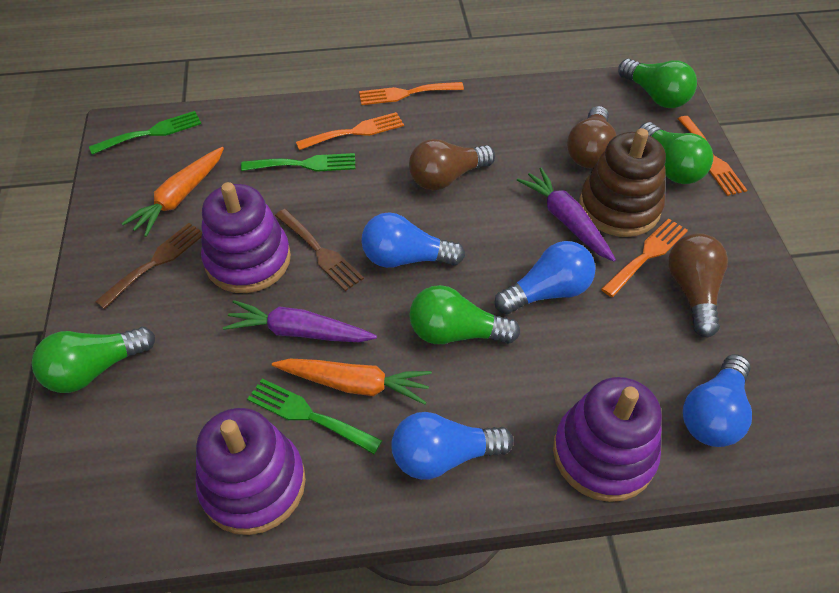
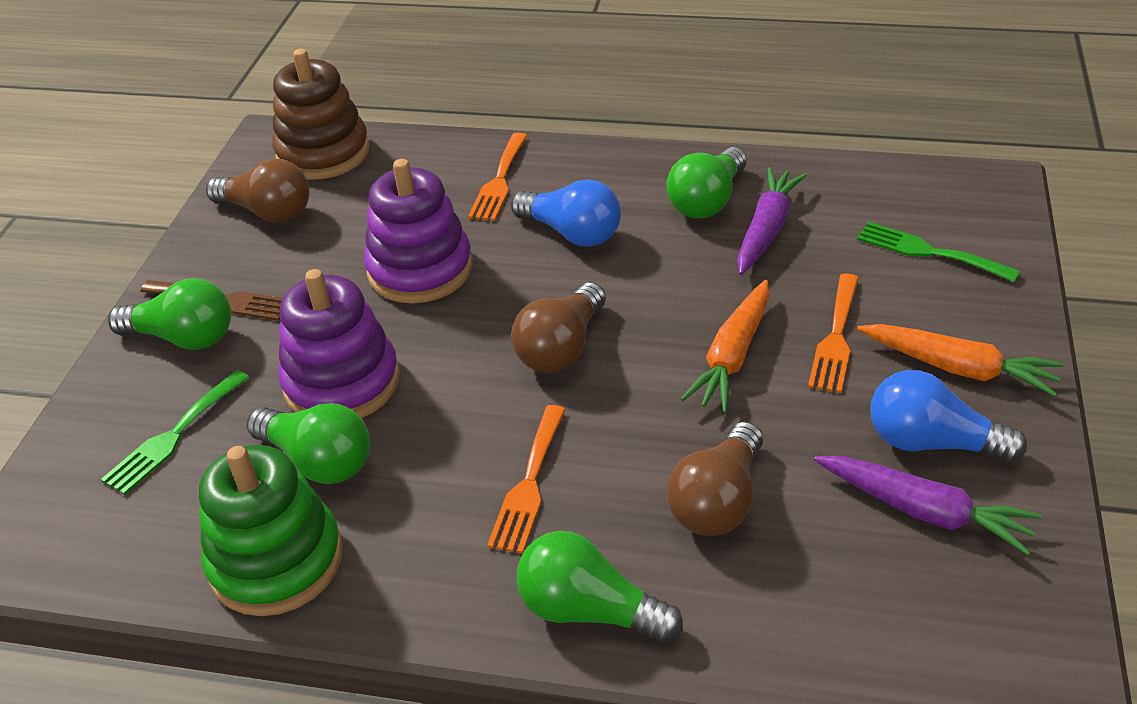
blue light bulb: 4 -> 2
brown fork: 2 -> 1
green fork: 3 -> 2
green stacking toy: 0 -> 1
orange fork: 4 -> 3
purple stacking toy: 3 -> 2

